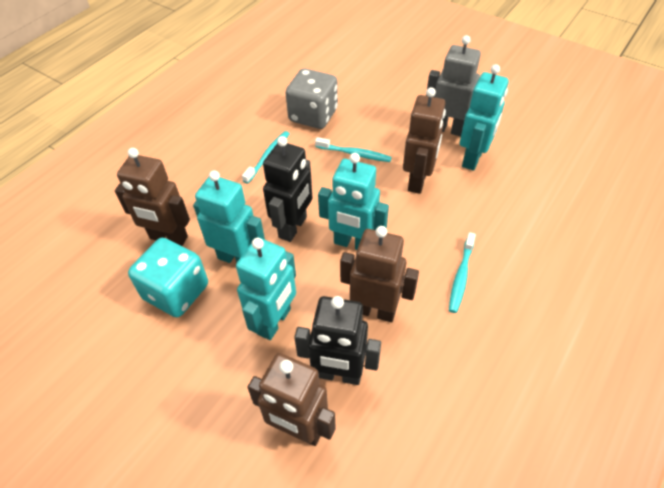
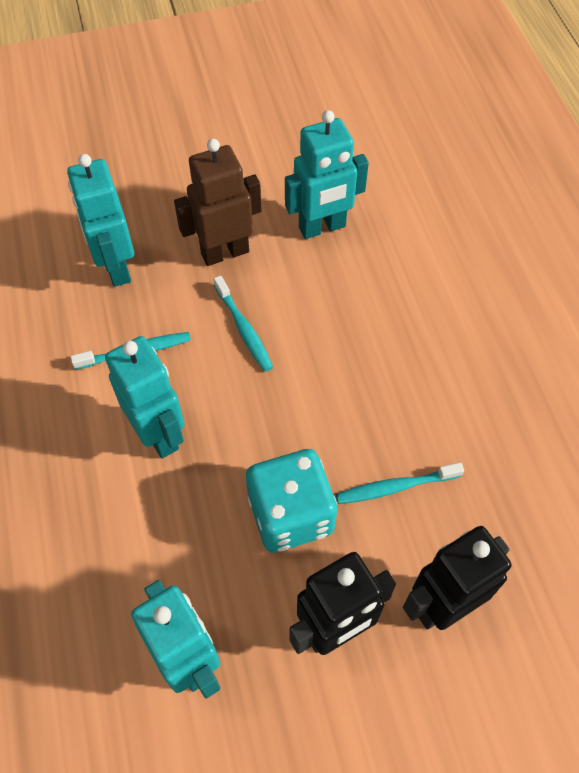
brown robot: 4 -> 1
grey dice: 1 -> 0
grey robot: 1 -> 0

